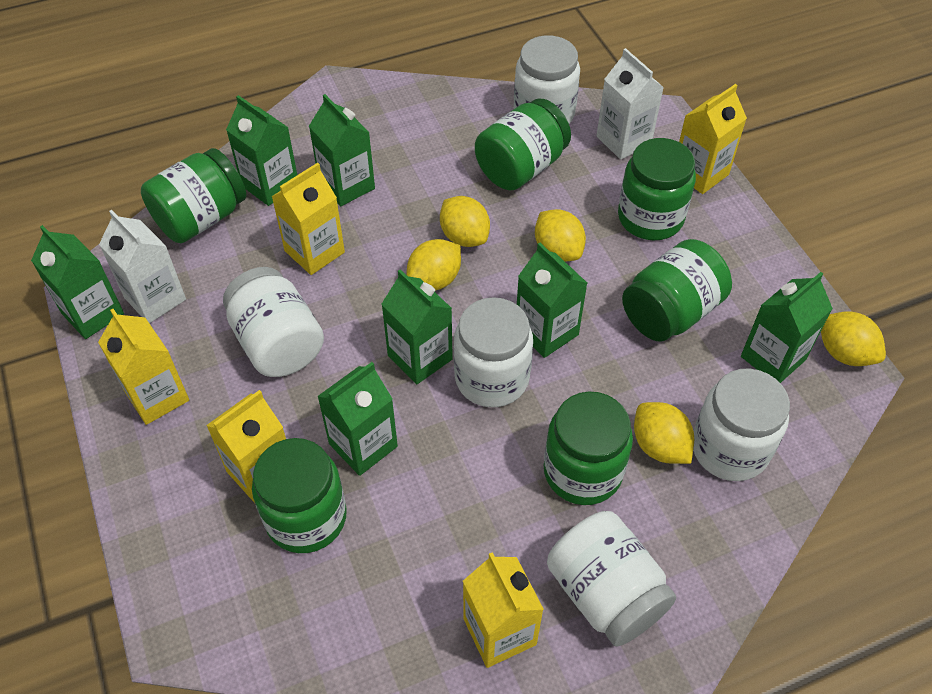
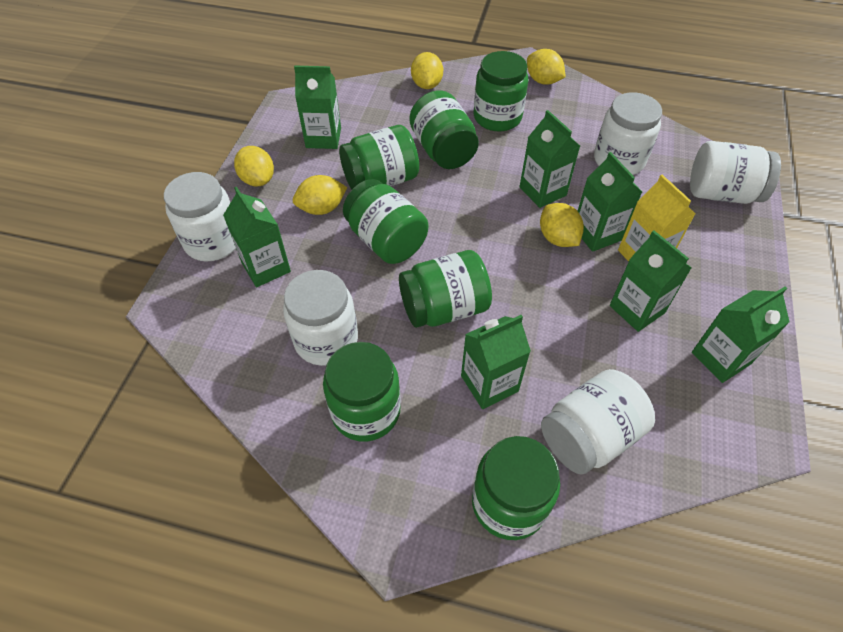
green jar: 6 -> 7
white carton: 2 -> 0
yellow carton: 5 -> 1

